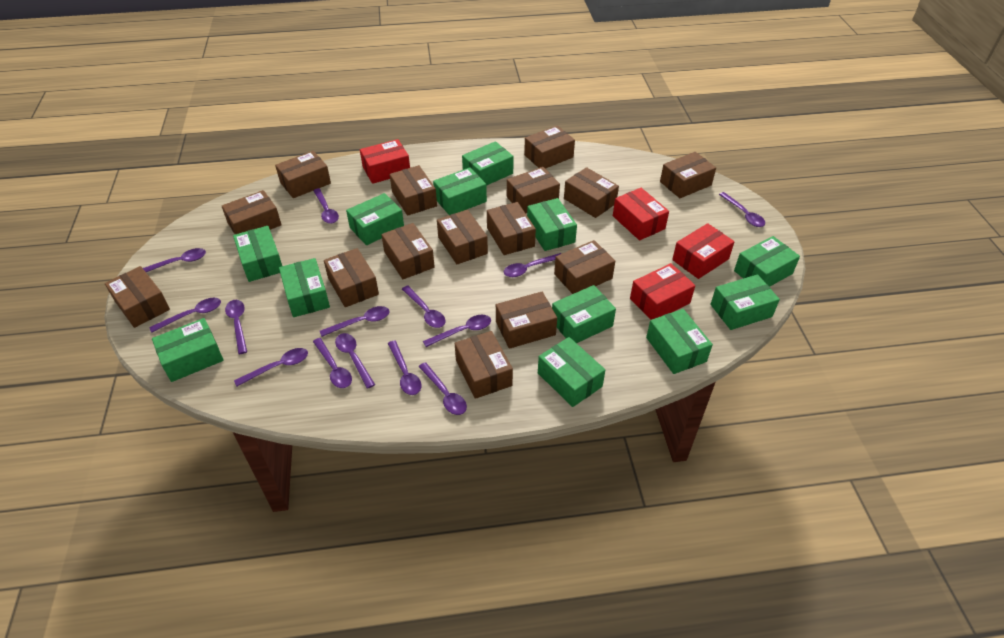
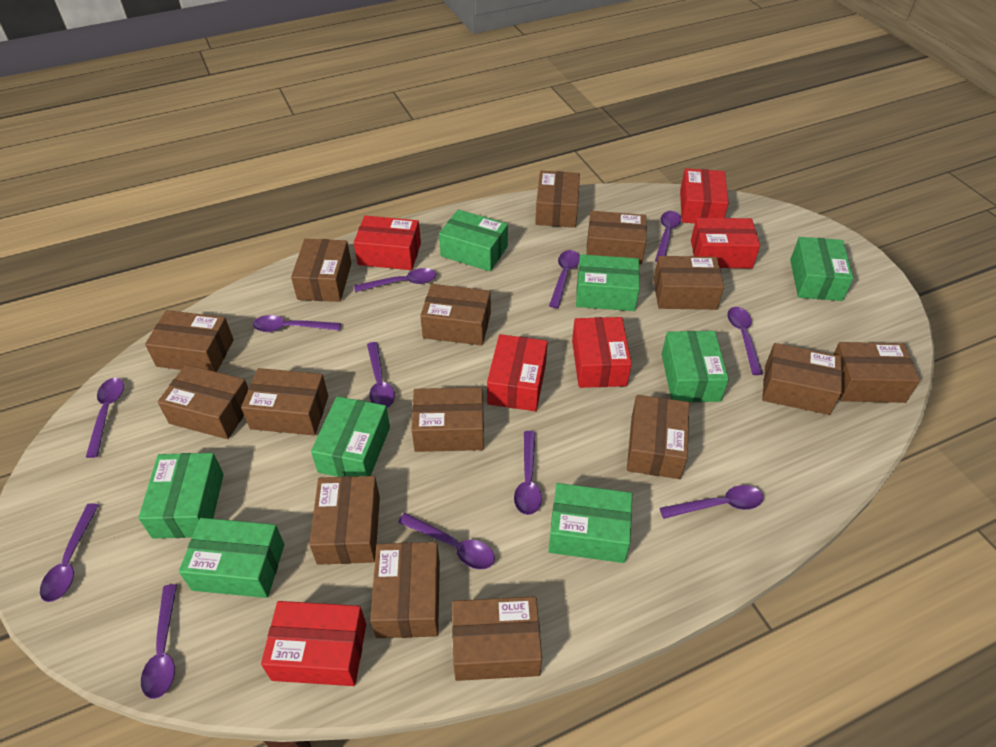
green box: 12 -> 8
purple spoon: 14 -> 12
red box: 4 -> 6

